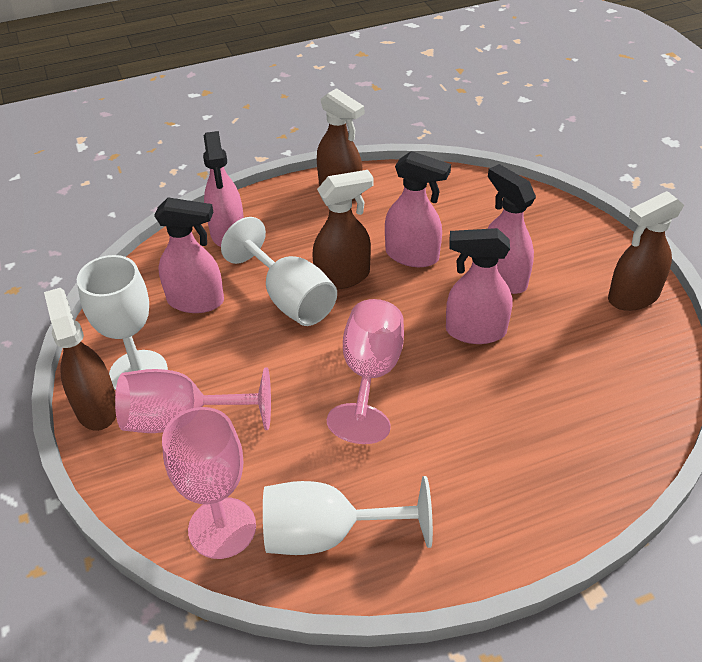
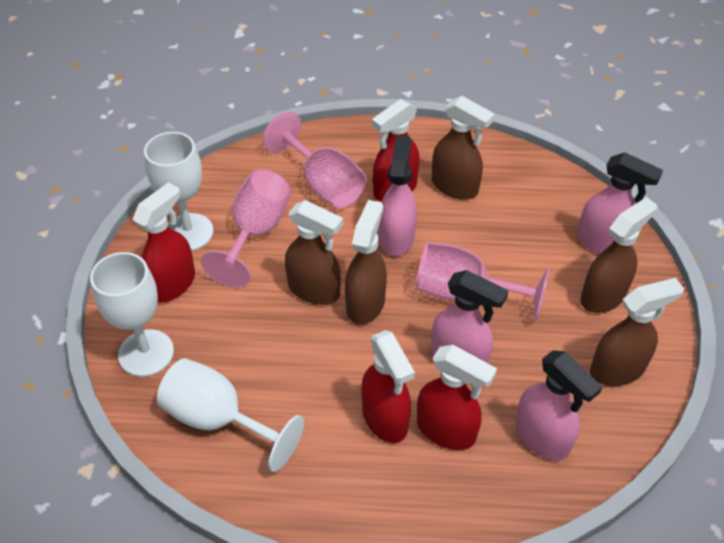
brown spray bottle: 4 -> 5
pink spray bottle: 5 -> 4
red spray bottle: 0 -> 4

